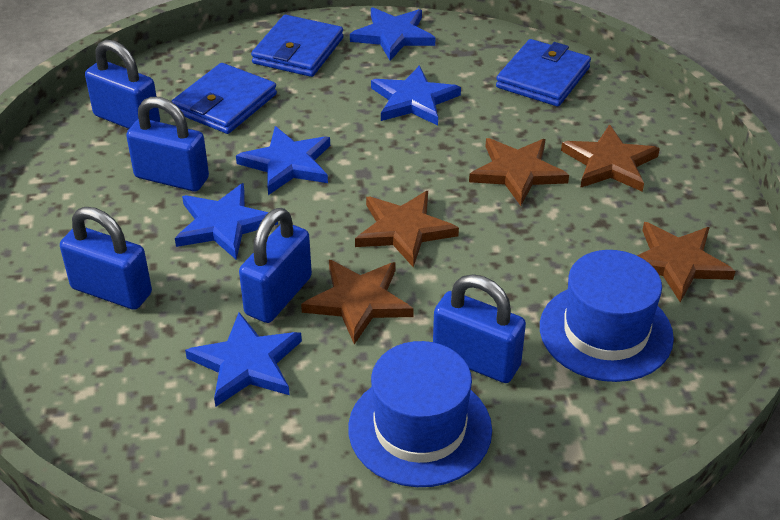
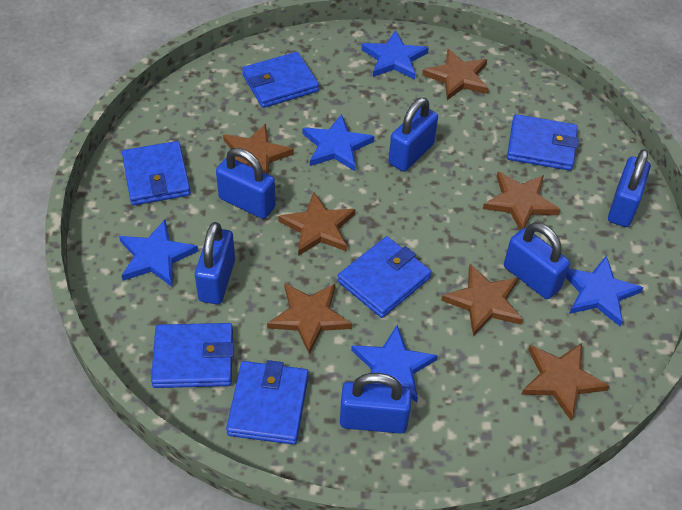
blue hat: 2 -> 0
blue padlock: 5 -> 6
blue wallet: 3 -> 6
brown star: 5 -> 7

